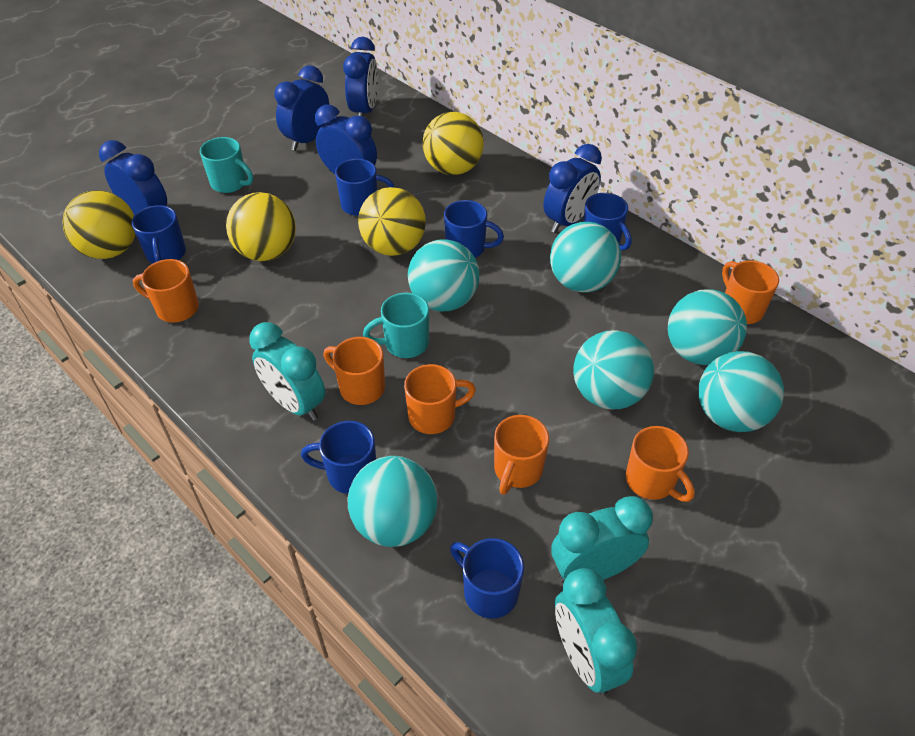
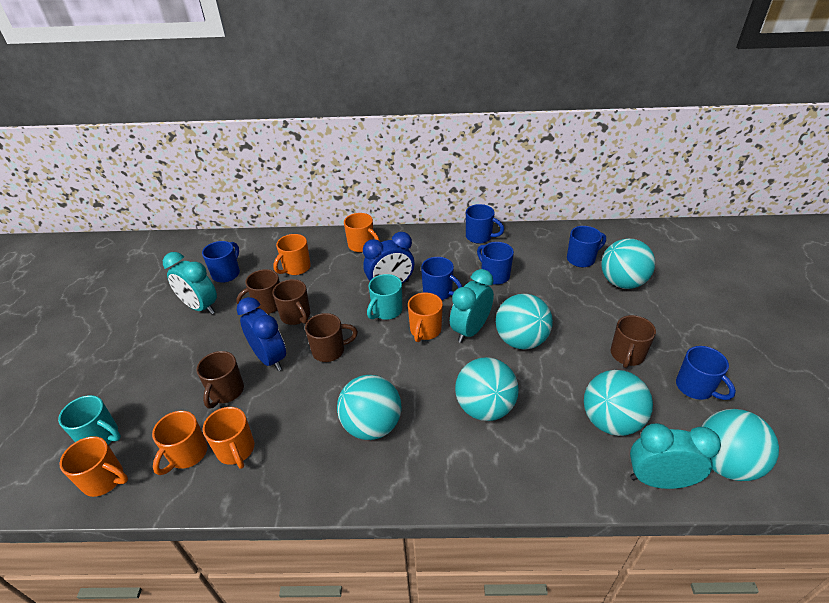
blue clock: 5 -> 2
brown mug: 0 -> 5
yellow ball: 4 -> 0

